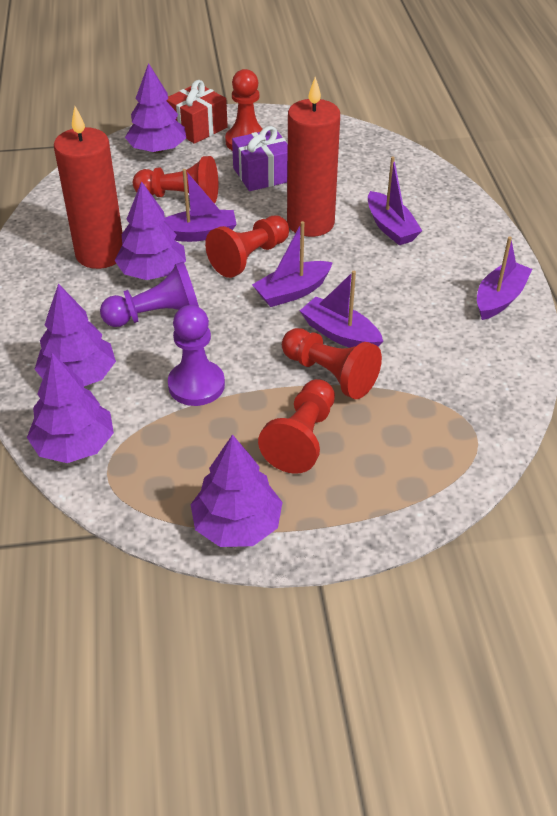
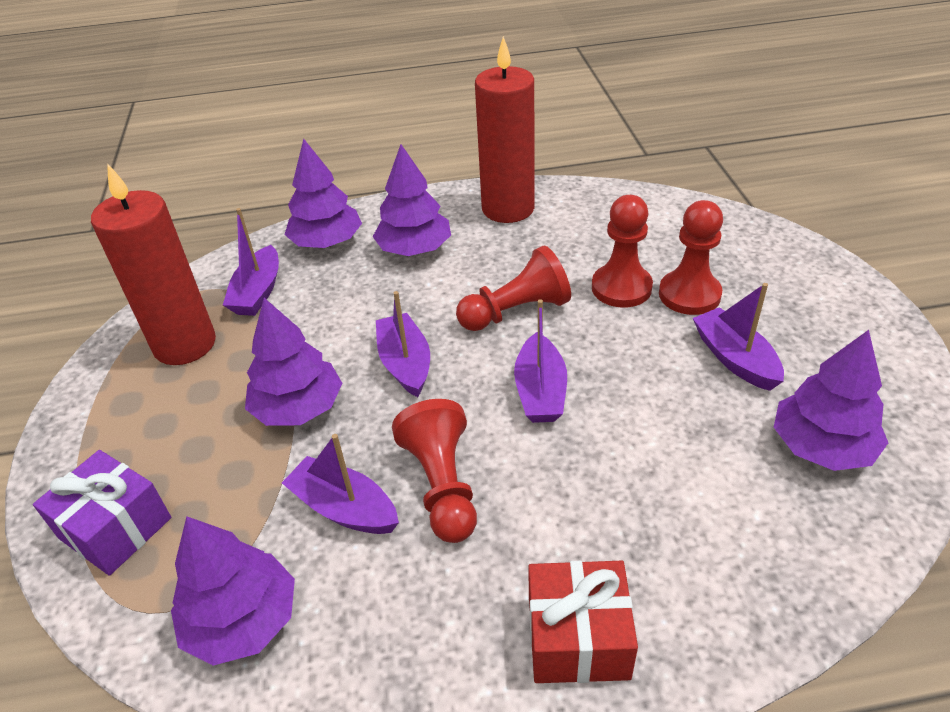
purple pawn: 2 -> 0
red pawn: 5 -> 4

